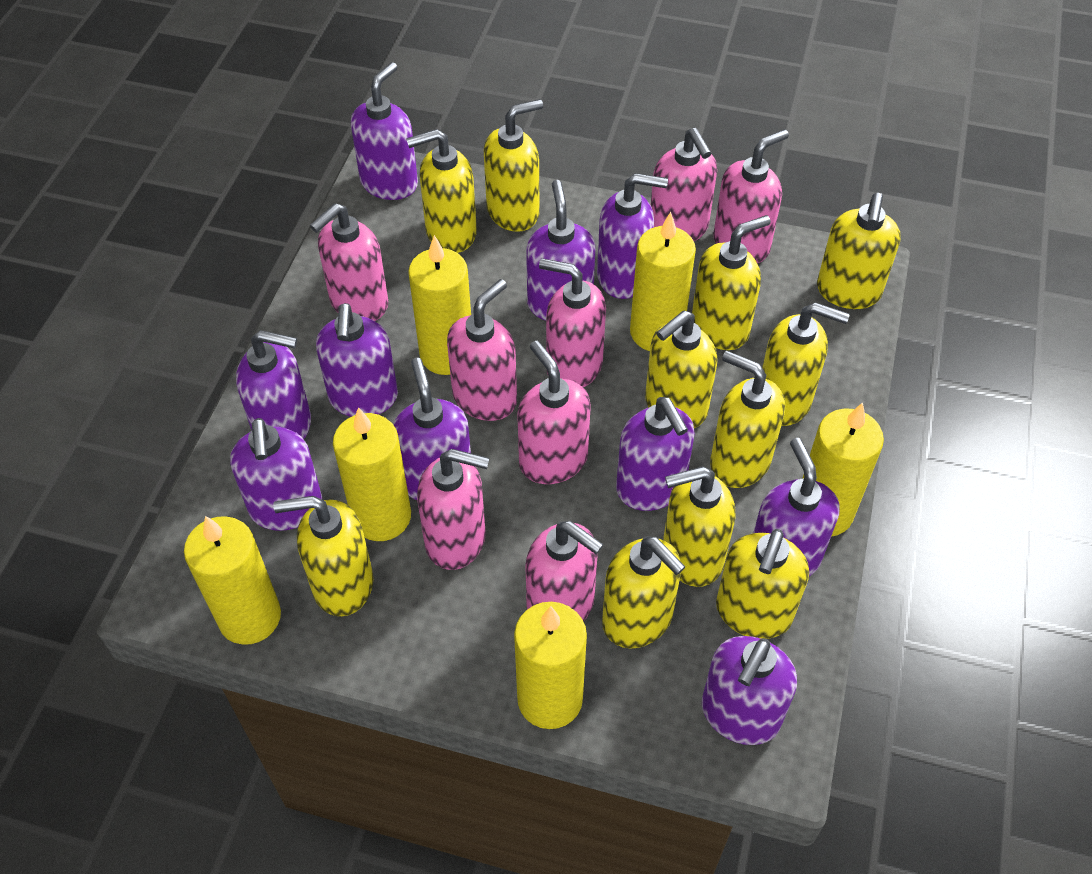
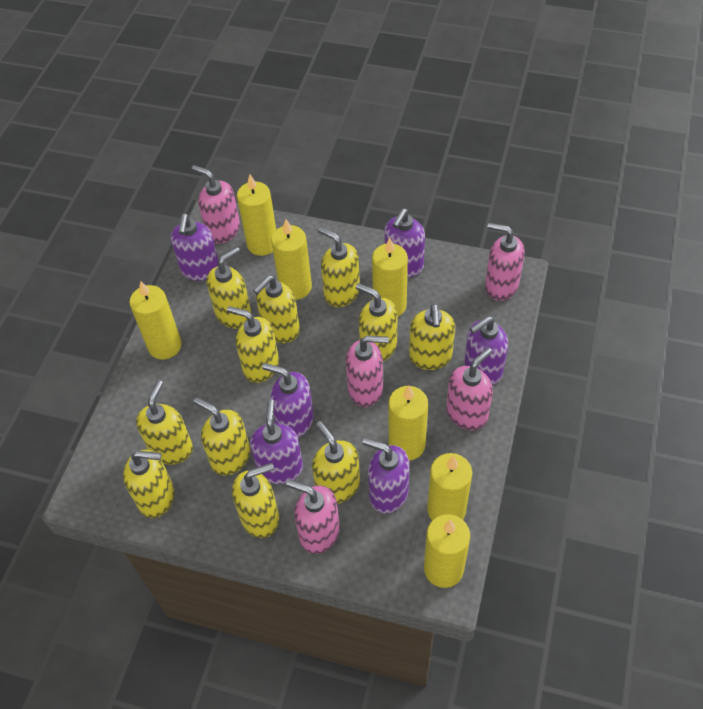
pink soap dispenser: 8 -> 5
purple soap dispenser: 10 -> 6
yellow candle: 6 -> 7

